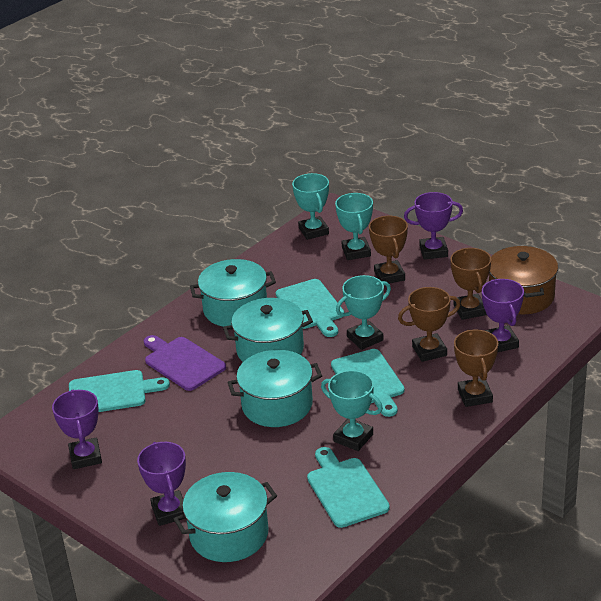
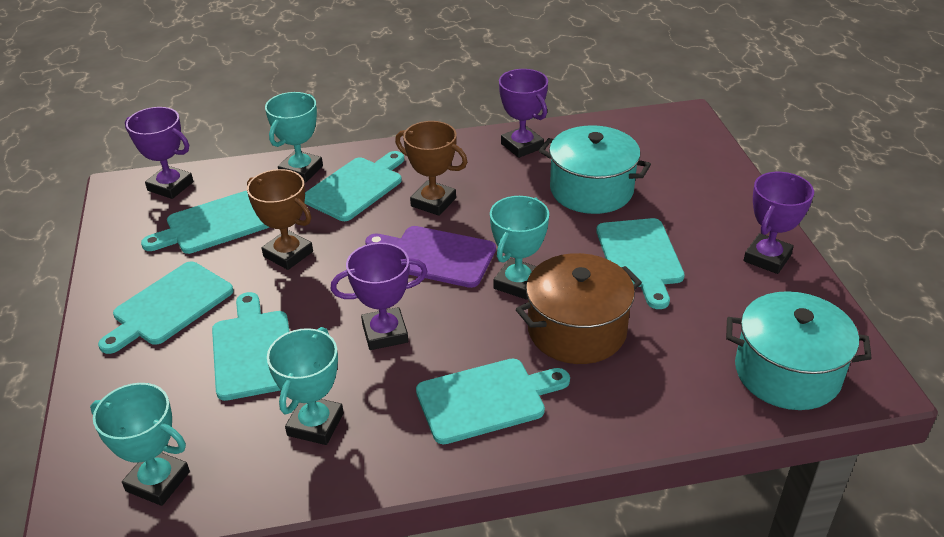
brown trophy: 4 -> 2
turquoise cutting board: 4 -> 6
turquoise pot: 4 -> 2

